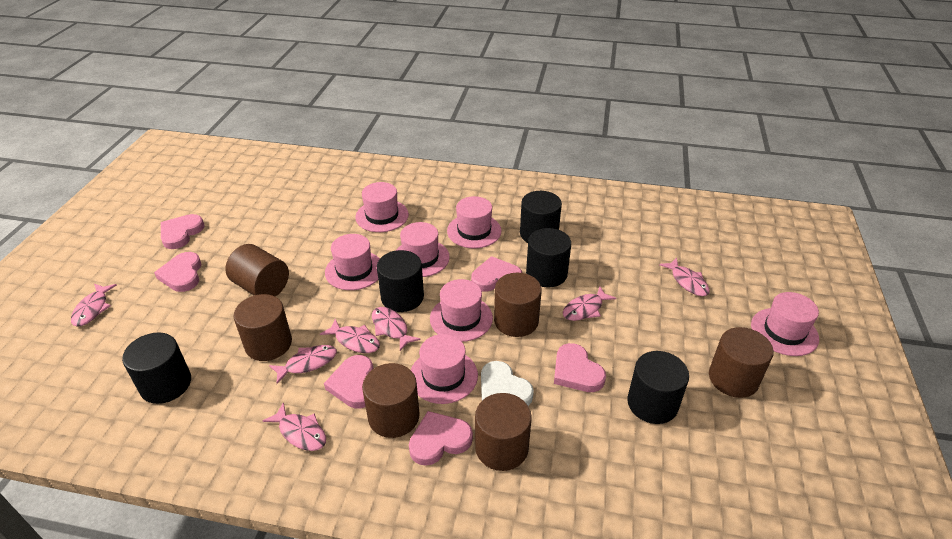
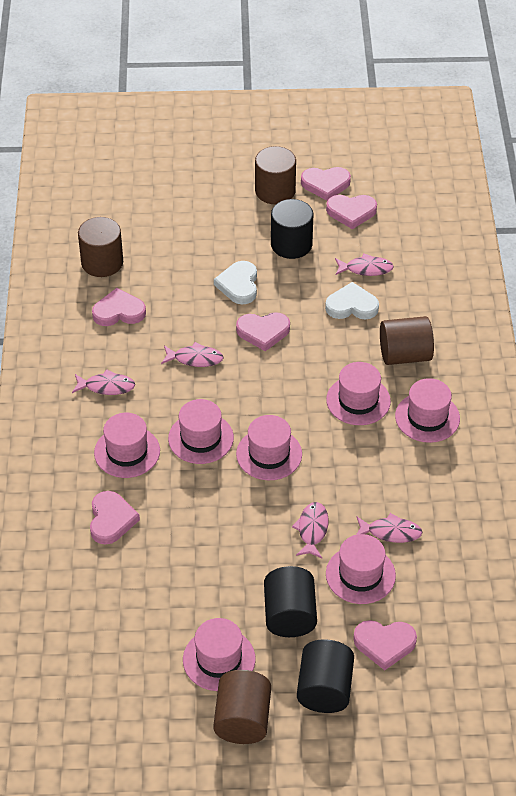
black cylinder: 5 -> 3
brown cylinder: 6 -> 4
pink fish: 7 -> 5
white heart: 1 -> 2

